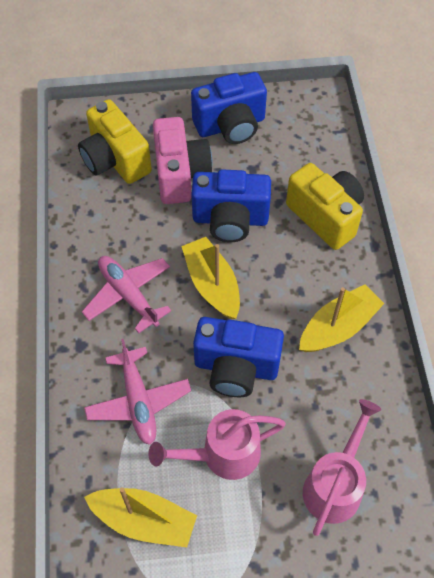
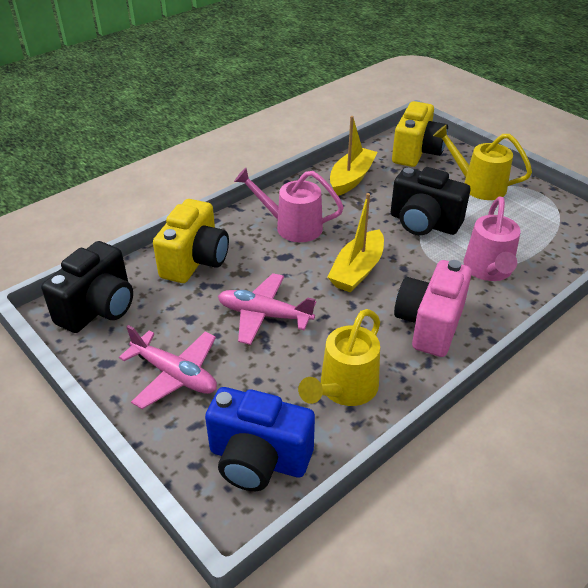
black camera: 0 -> 2
blue camera: 3 -> 1
yellow boat: 3 -> 2
yellow watering can: 0 -> 2

